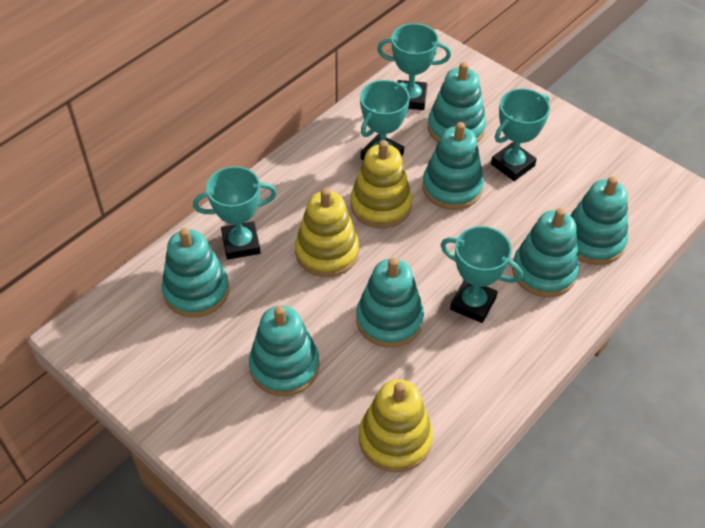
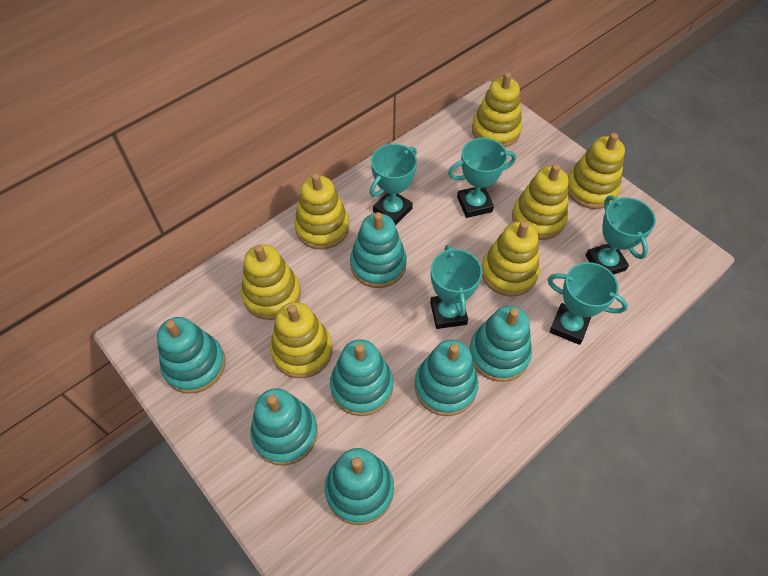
yellow stacking toy: 3 -> 7

